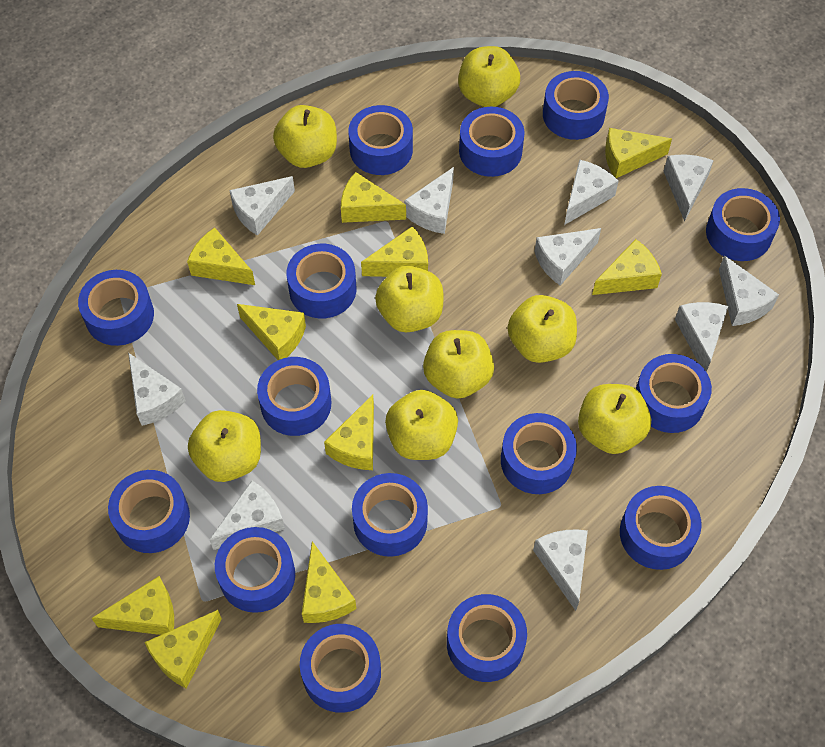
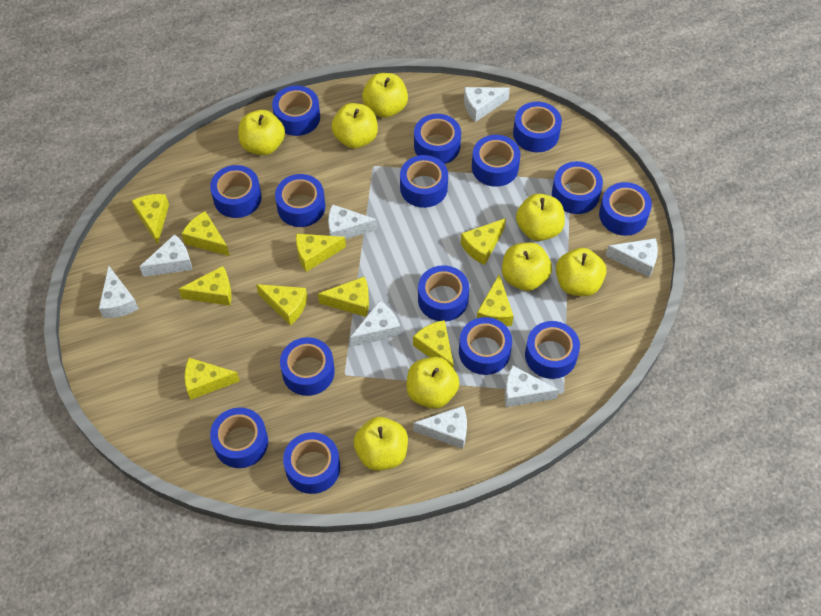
white cheese: 10 -> 8

